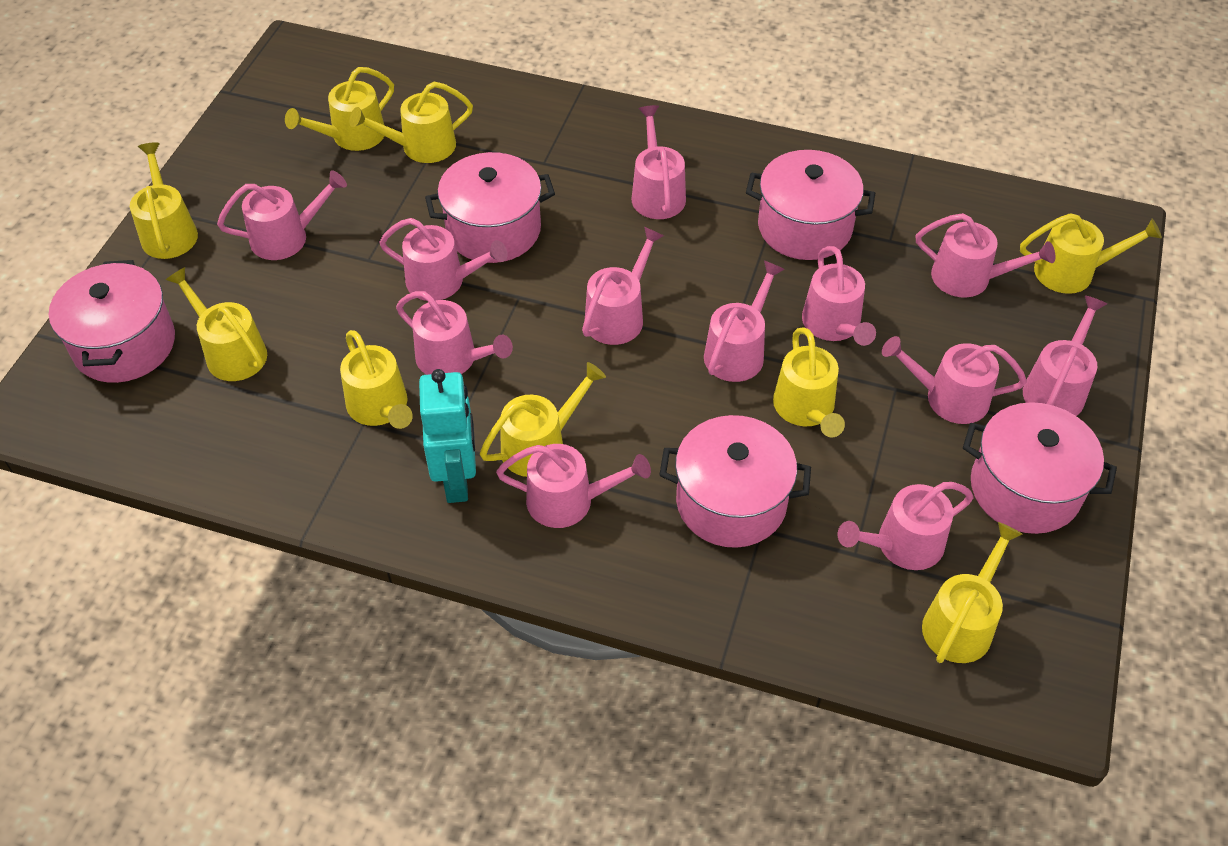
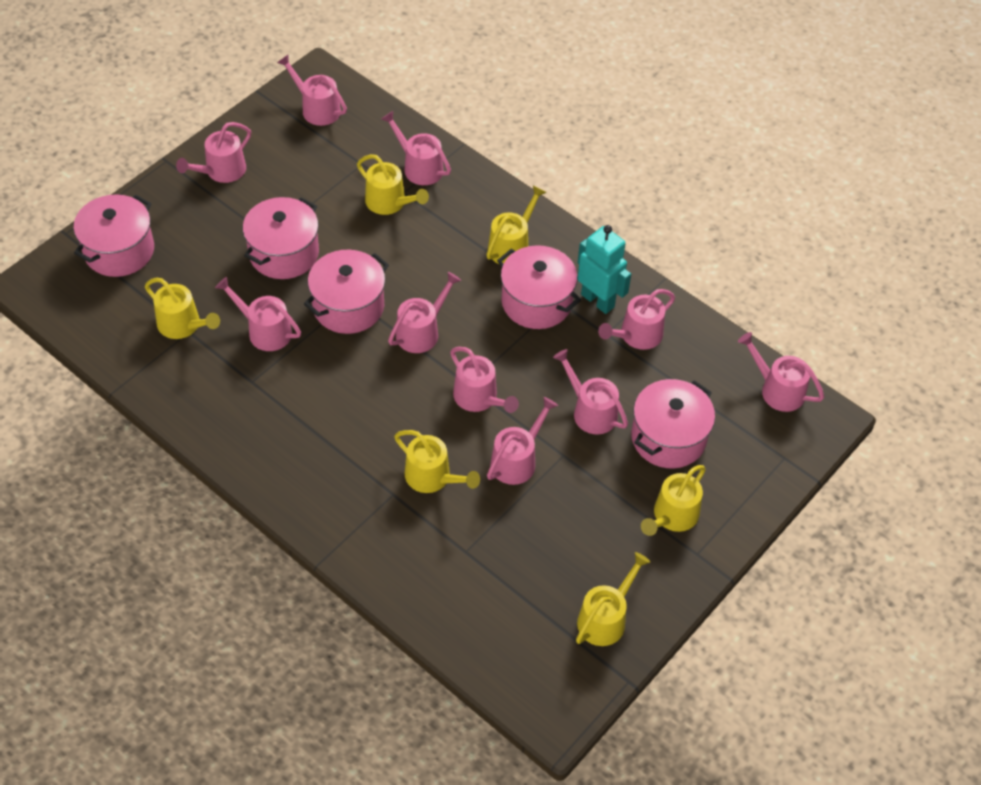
pink watering can: 12 -> 10
yellow watering can: 9 -> 6

